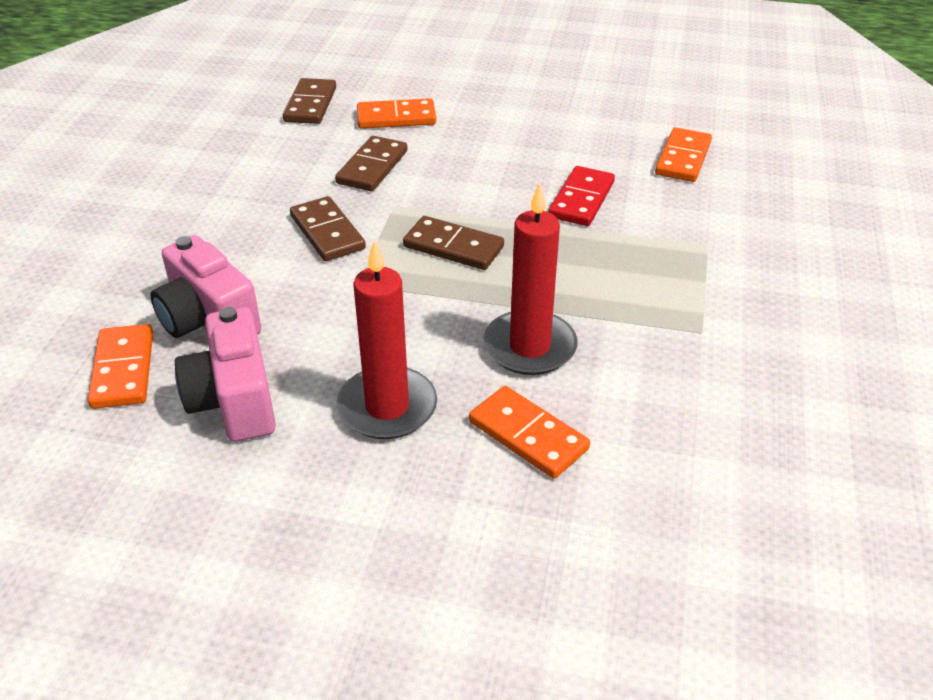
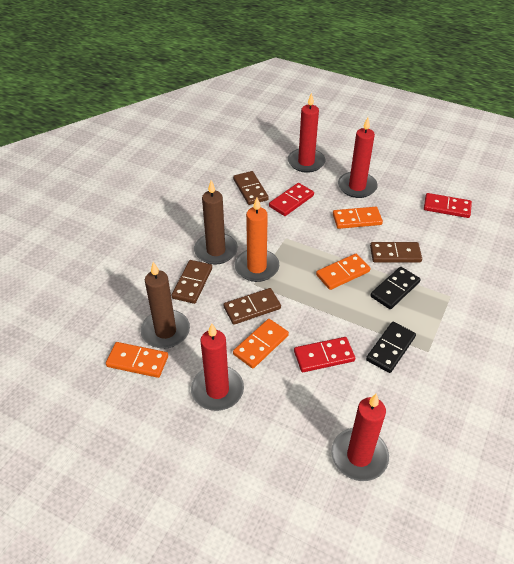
black domino: 0 -> 2
brown candle: 0 -> 2
orange candle: 0 -> 1
pink camera: 2 -> 0
red candle: 2 -> 4
red domino: 1 -> 3

